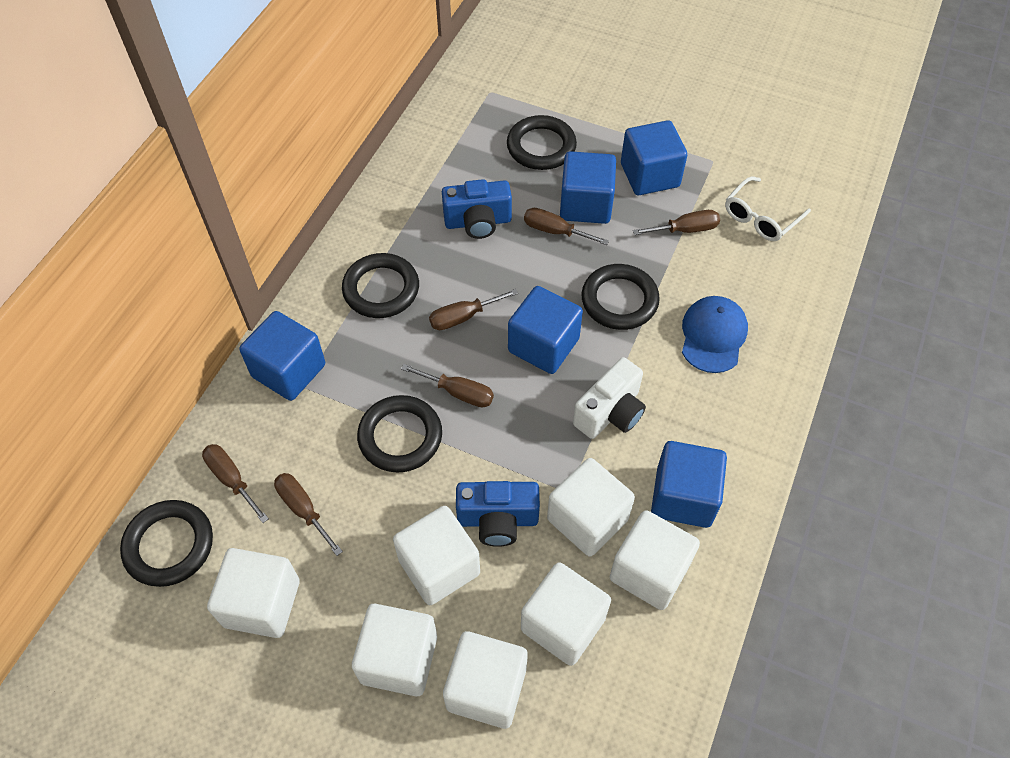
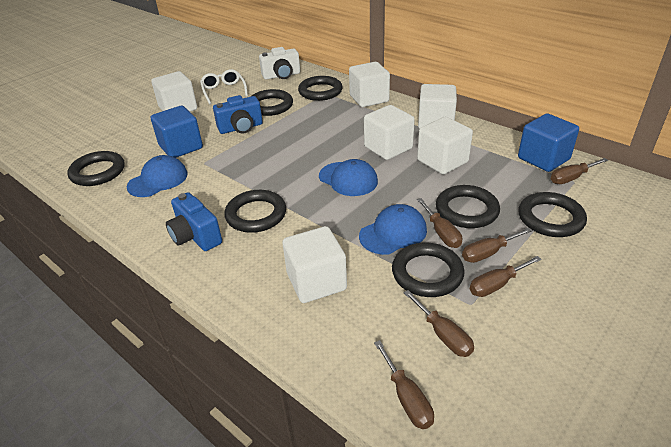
black ring: 5 -> 7
blue cap: 1 -> 3
blue cube: 5 -> 2
white cube: 7 -> 6

